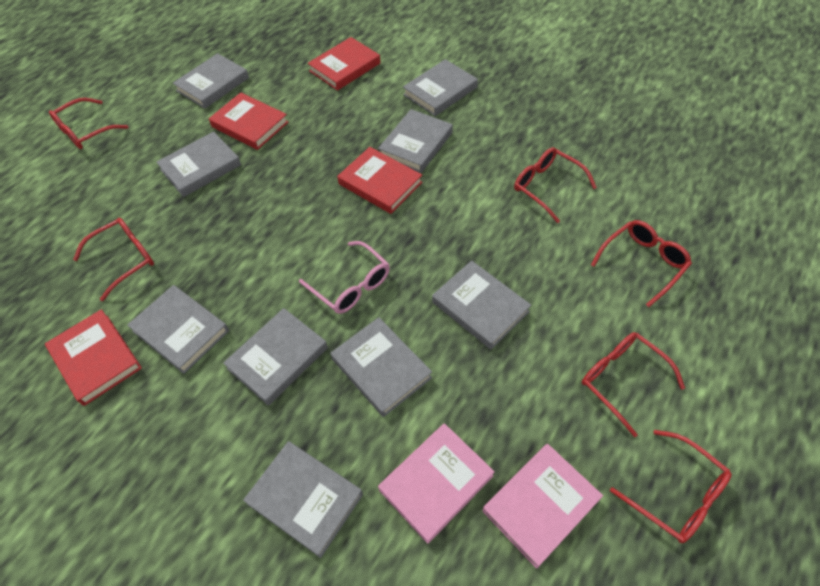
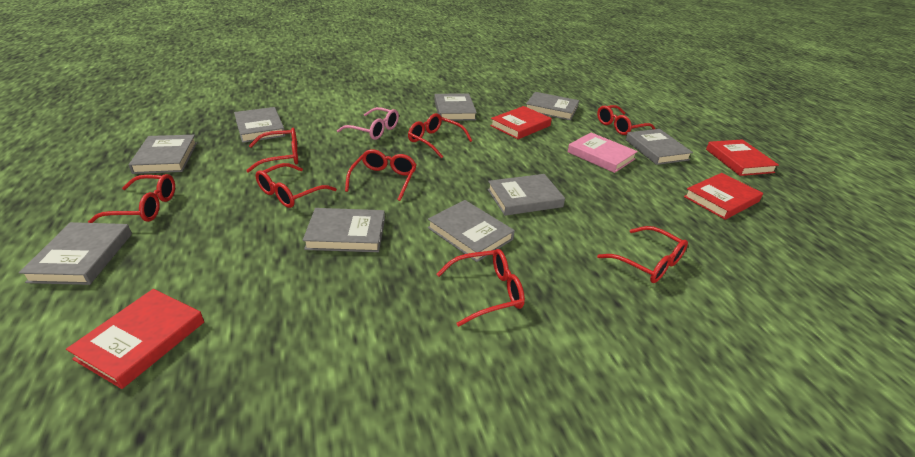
pink book: 2 -> 1
red glasses: 6 -> 8

